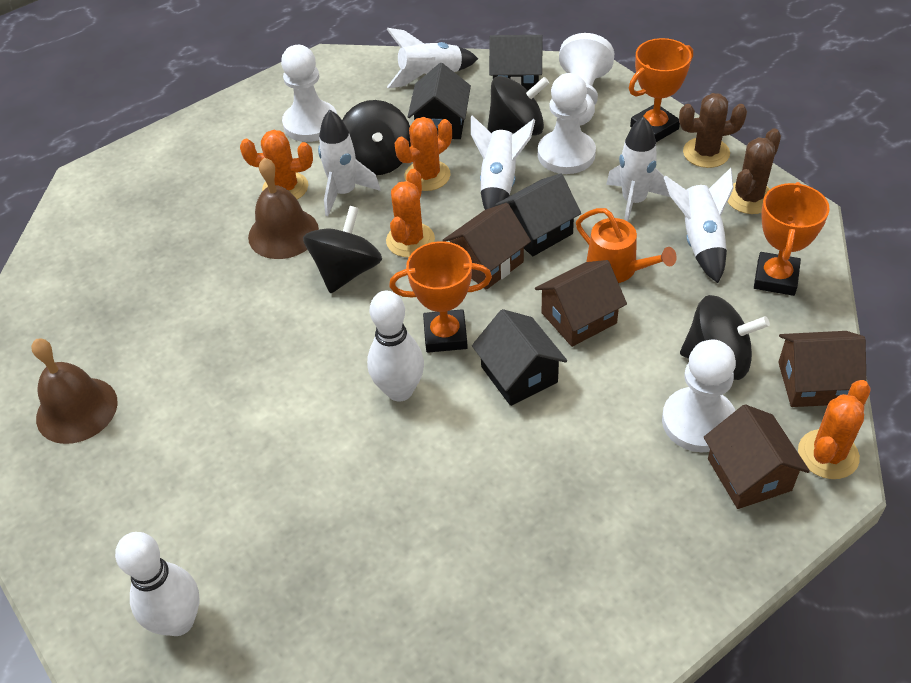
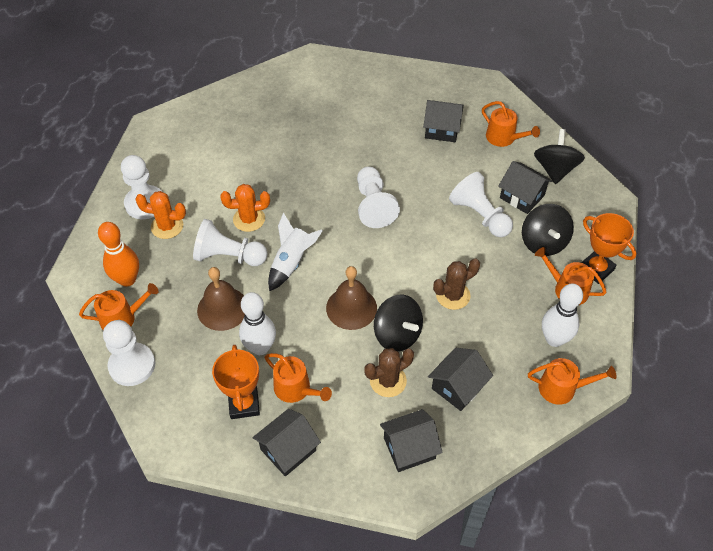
black house: 4 -> 5
black spinning top: 4 -> 3
brown house: 4 -> 0
orange bowling pin: 0 -> 1
orange cactus: 4 -> 2
orange trophy: 3 -> 2
orange watering can: 1 -> 5
white pawn: 4 -> 5
white rocket: 5 -> 1

